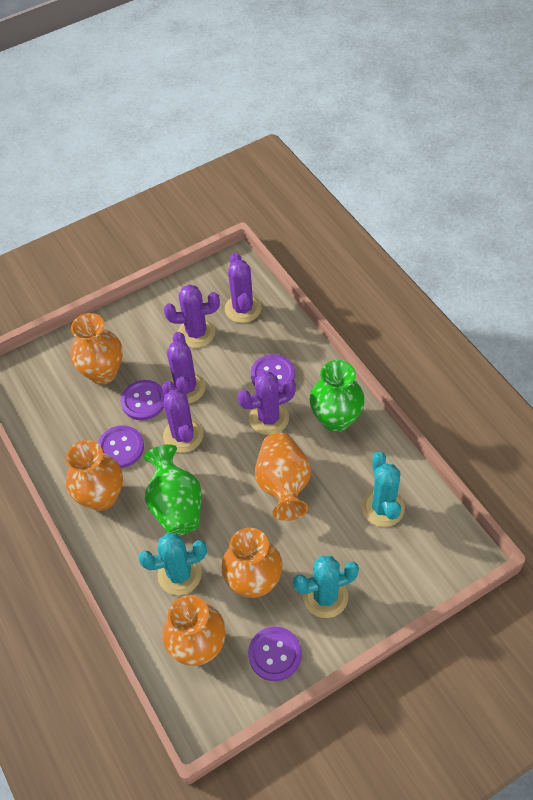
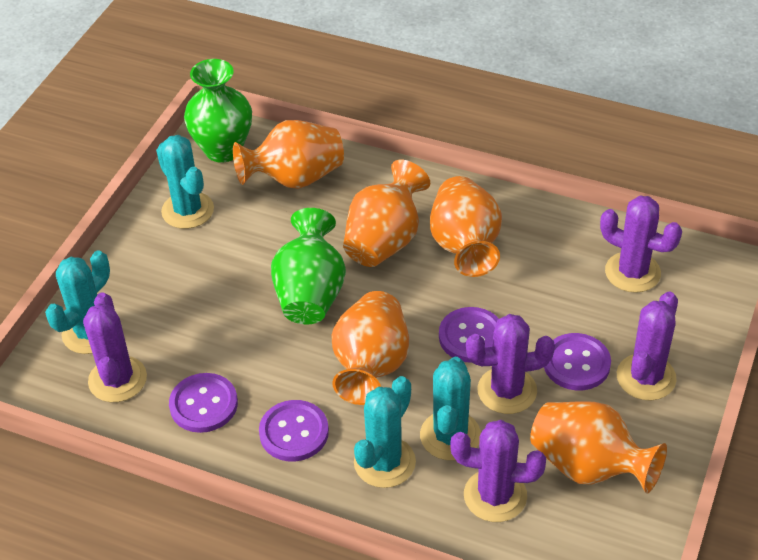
turquoise cactus: 3 -> 4

